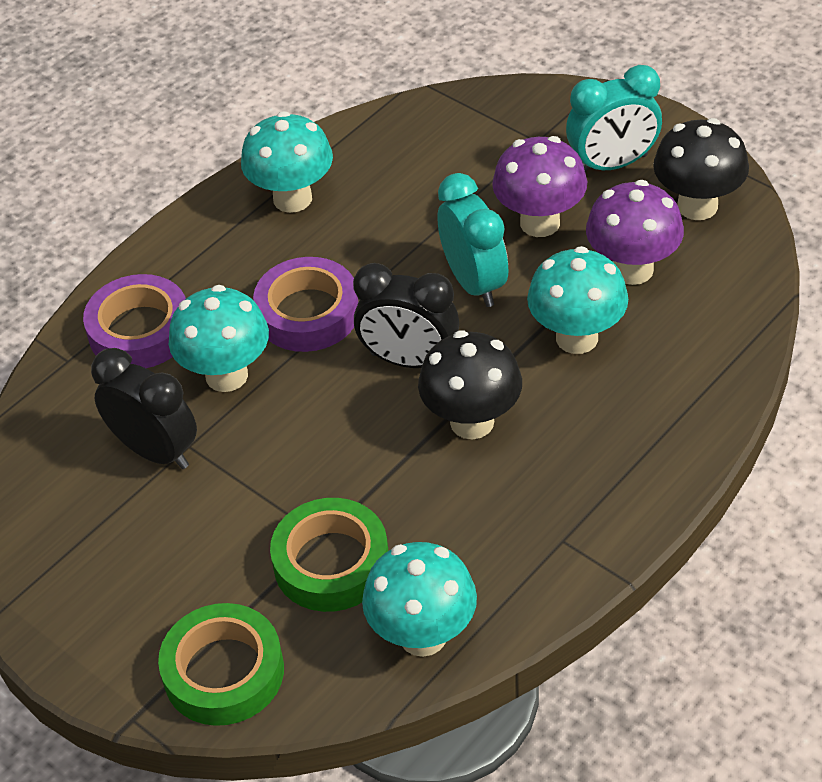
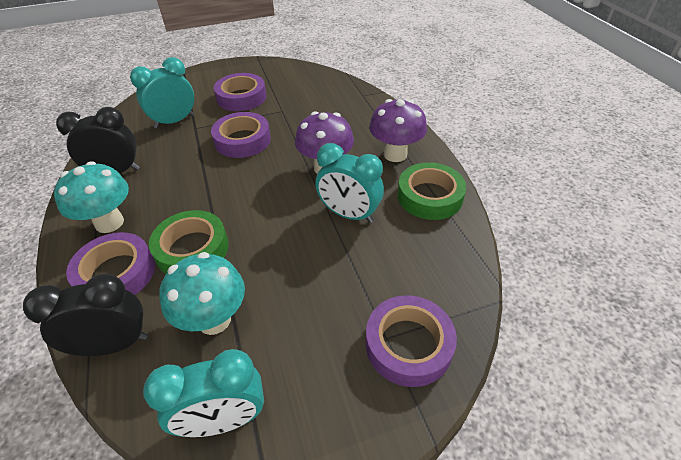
black mushroom: 2 -> 0
purple tape: 2 -> 4
turquoise clock: 2 -> 3
turquoise mushroom: 4 -> 2

